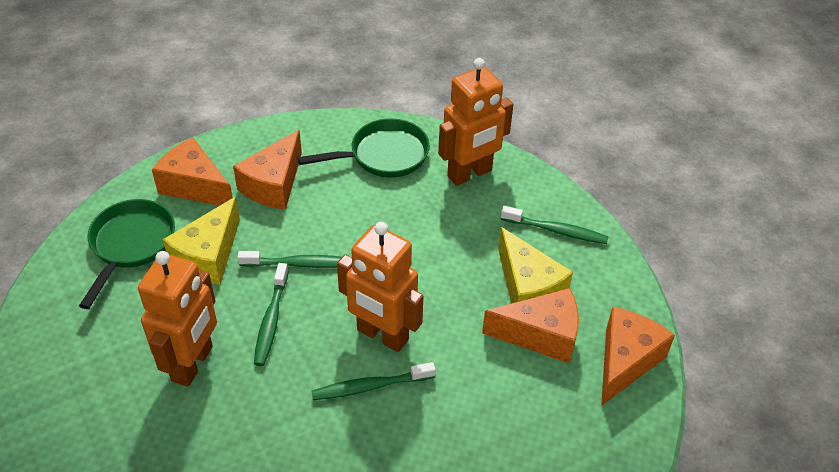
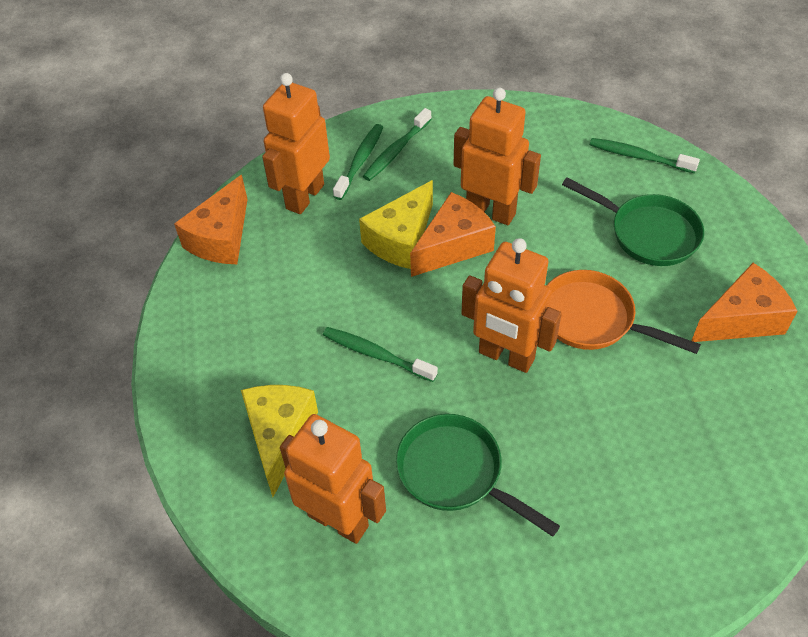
orange cheese: 4 -> 3
orange pan: 0 -> 1
orange robot: 3 -> 4

